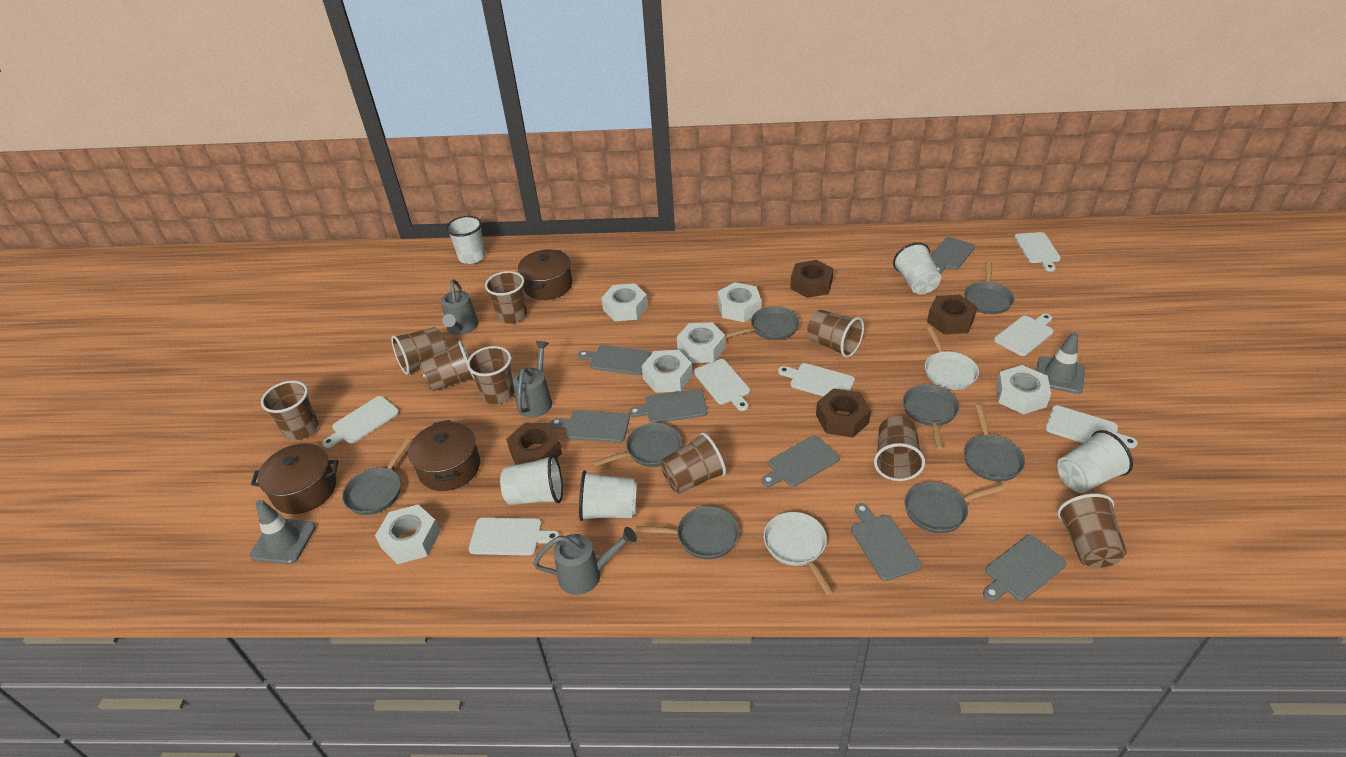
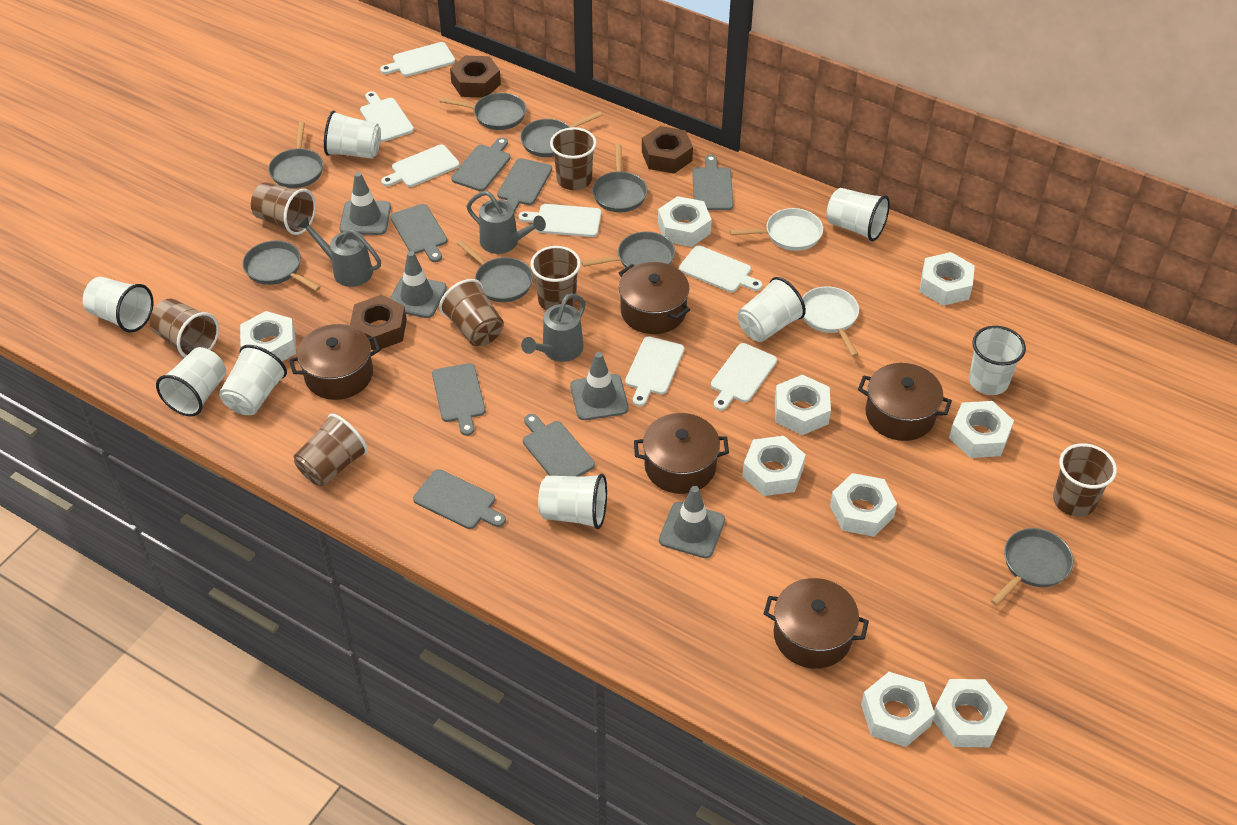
brown cup: 9 -> 7
brown nut: 4 -> 3
brown pot: 3 -> 5
grey traffic cone: 2 -> 4
white cup: 5 -> 8
white nut: 6 -> 9

